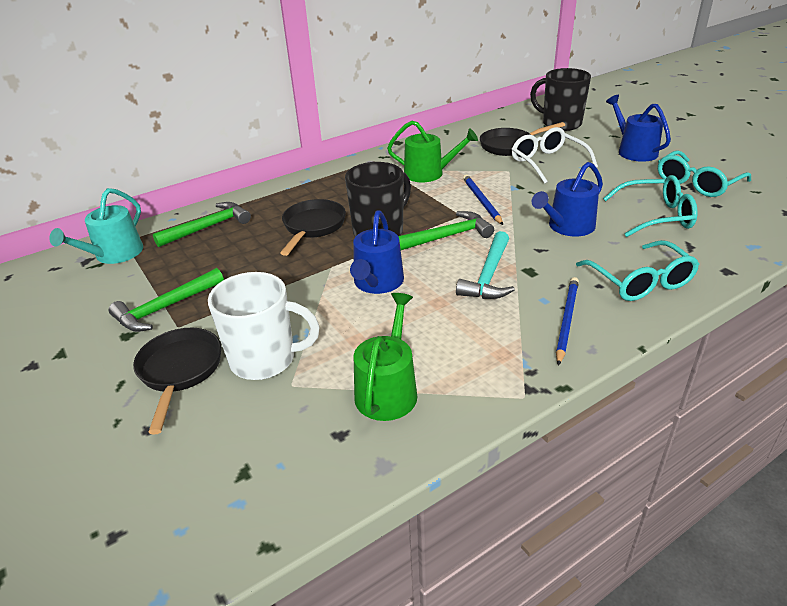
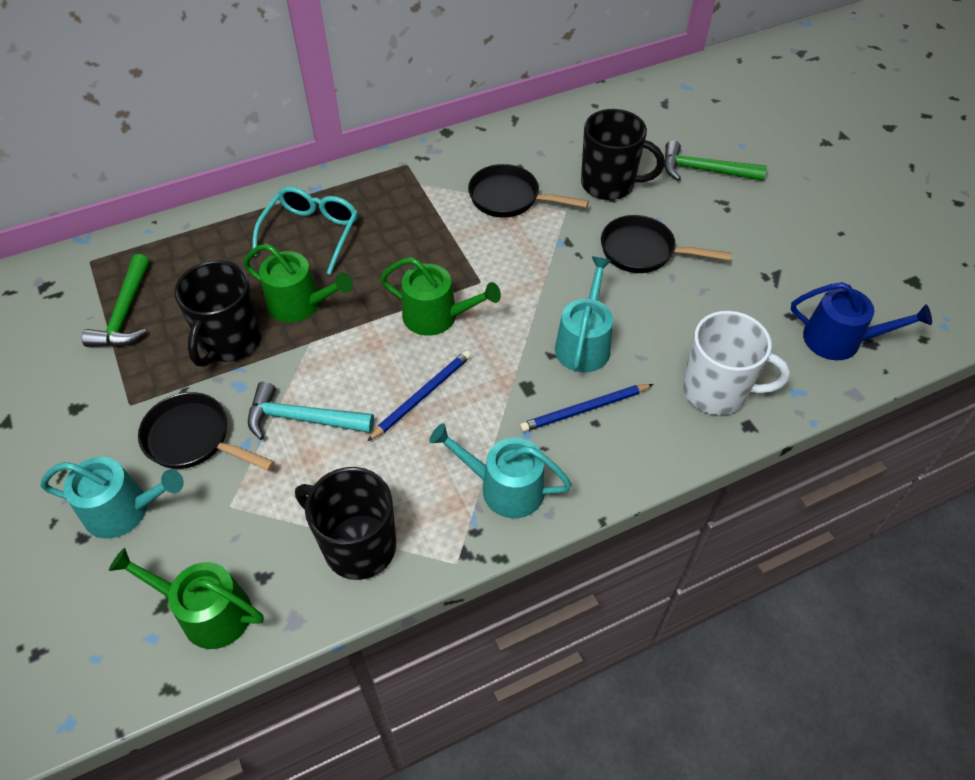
black mug: 2 -> 3
blue watering can: 3 -> 1
green hammer: 3 -> 2
green watering can: 2 -> 3
turquoise glasses: 3 -> 1
turquoise watering can: 1 -> 3
white glasses: 1 -> 0

